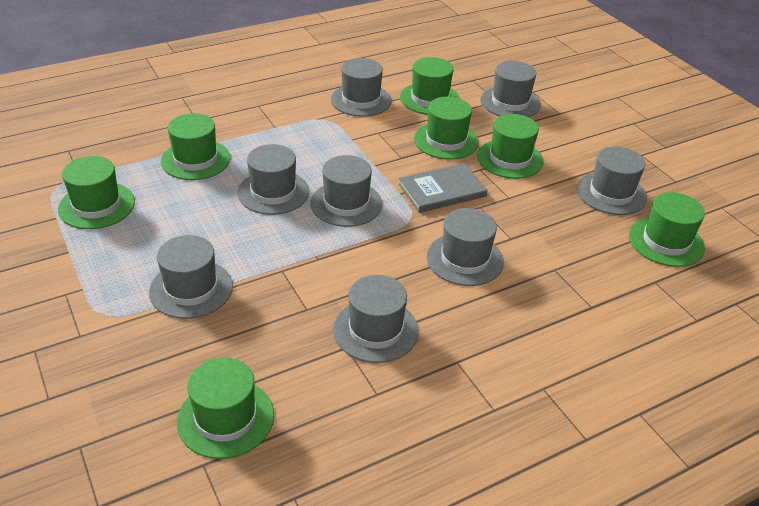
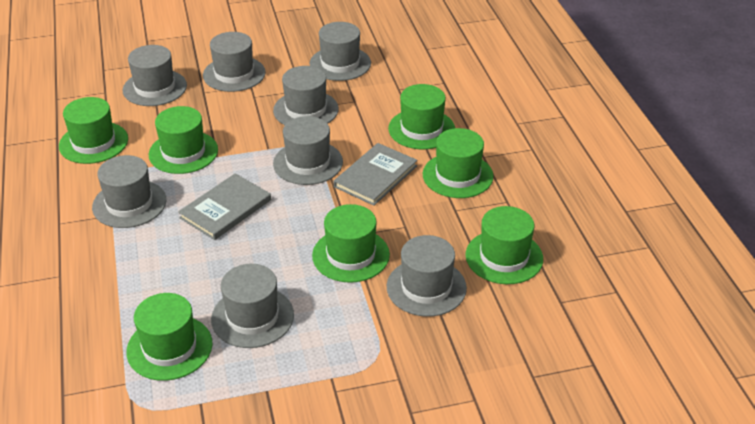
grey book: 1 -> 2

